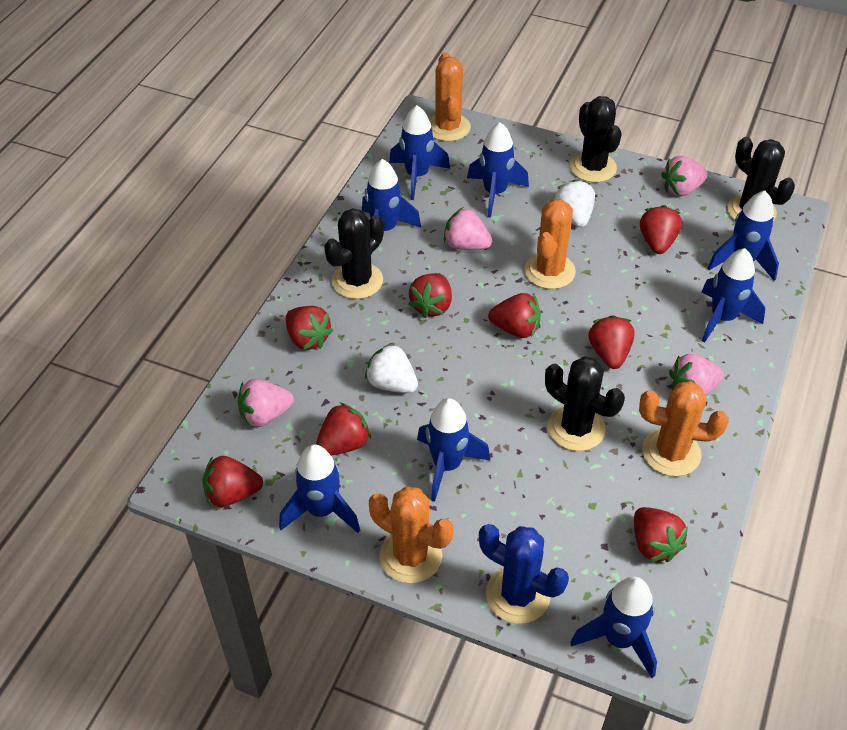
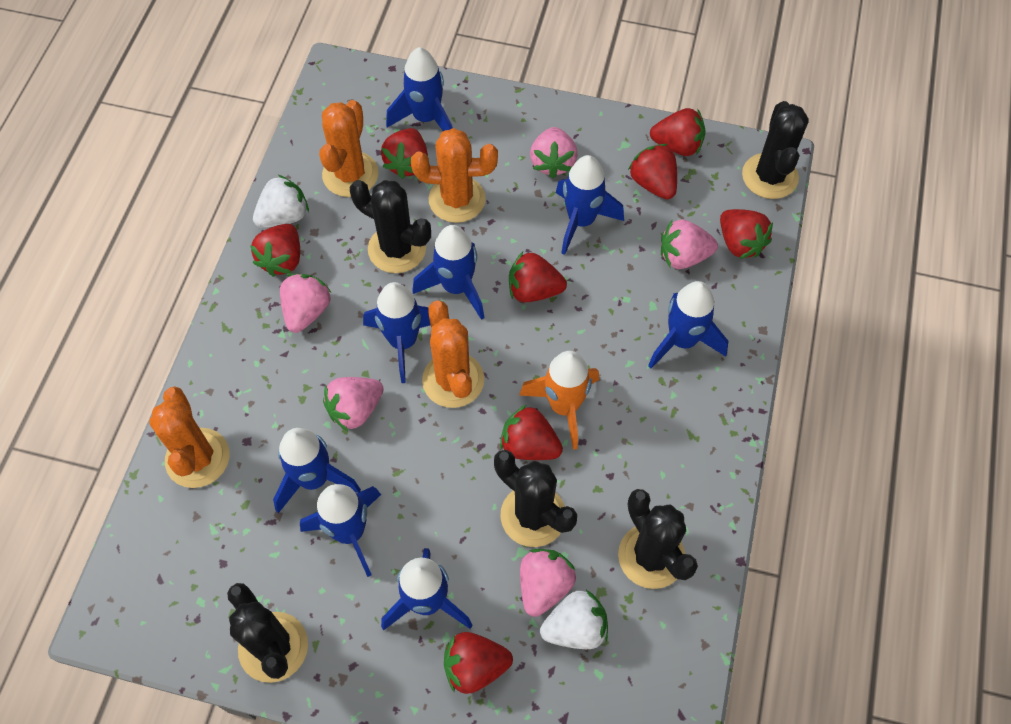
black cactus: 4 -> 5
blue cactus: 1 -> 0
orange rocket: 0 -> 1
pink strawberry: 4 -> 5

